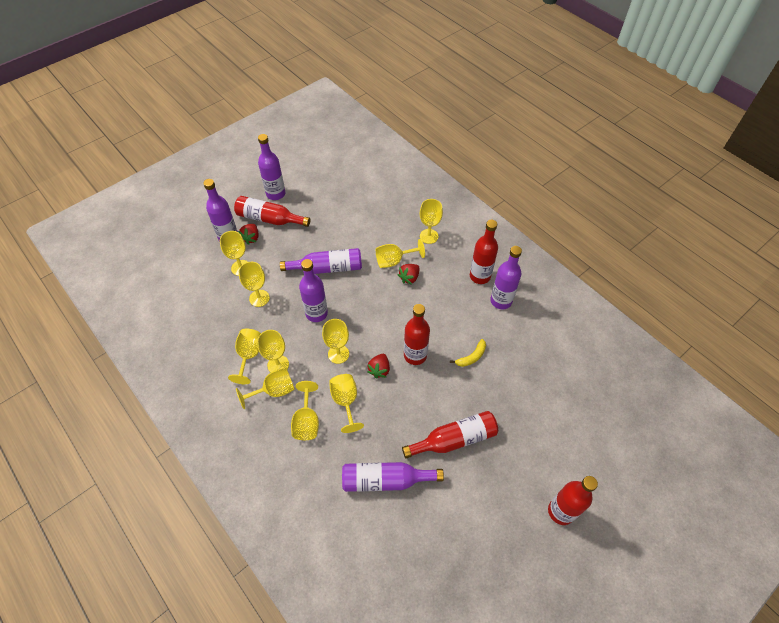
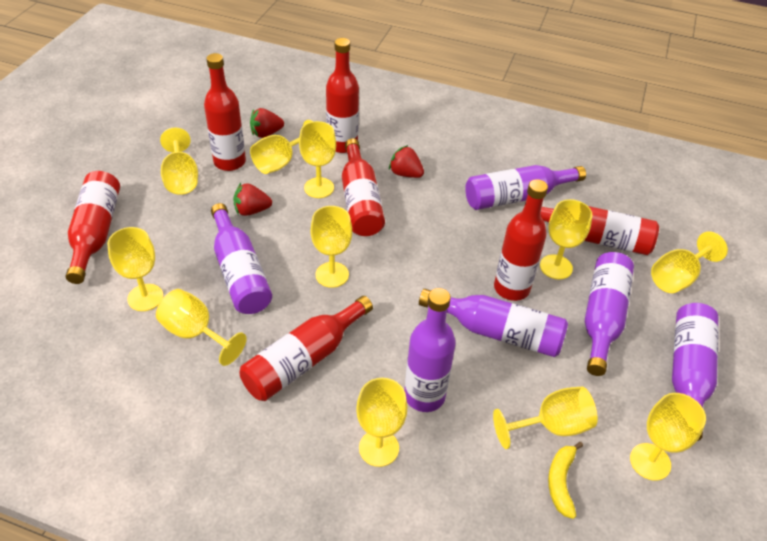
red bottle: 5 -> 7
yellow goblet: 10 -> 11

